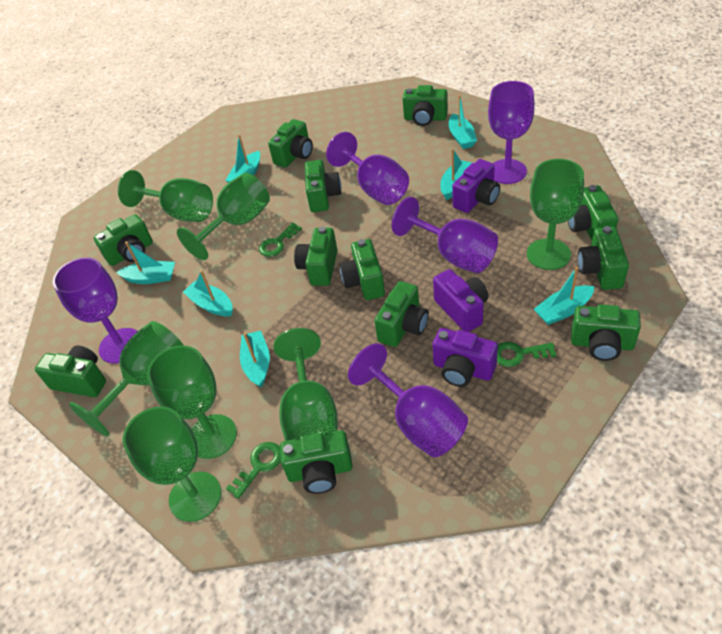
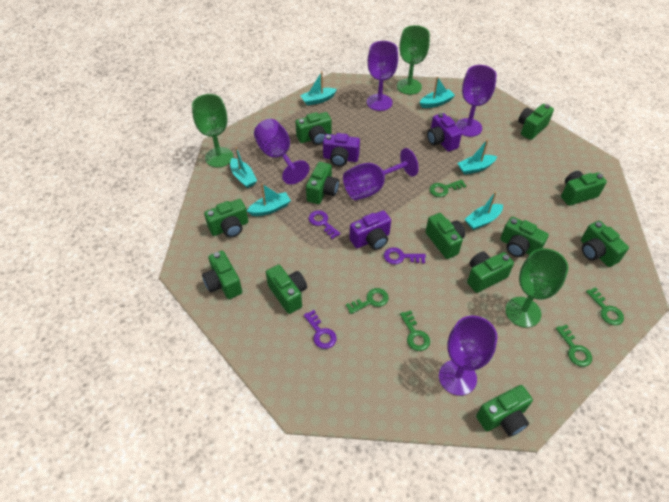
green goblet: 7 -> 3
green key: 3 -> 5
purple key: 0 -> 3
turquoise boat: 7 -> 6

